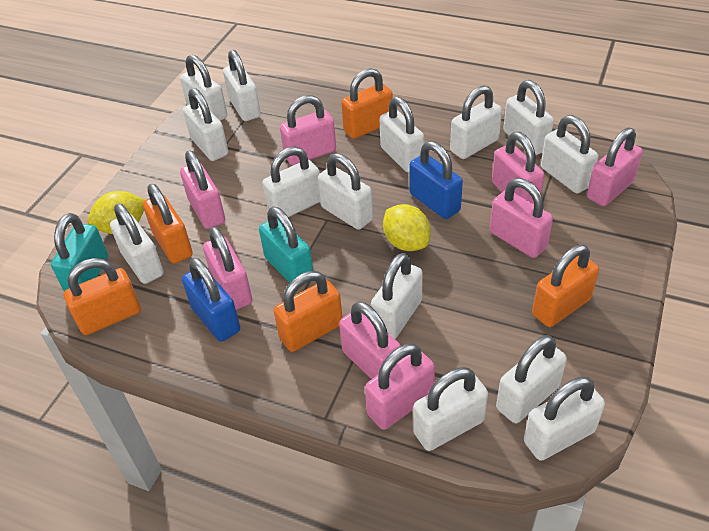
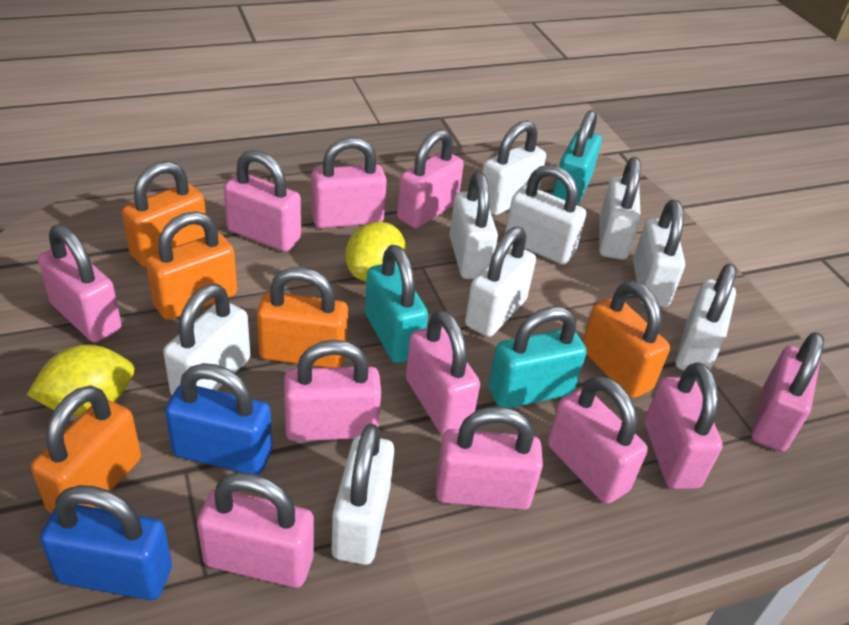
pink padlock: 8 -> 11
turquoise padlock: 2 -> 3
white padlock: 14 -> 9

